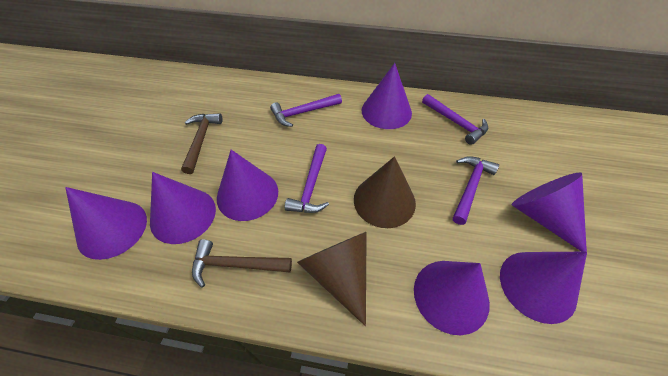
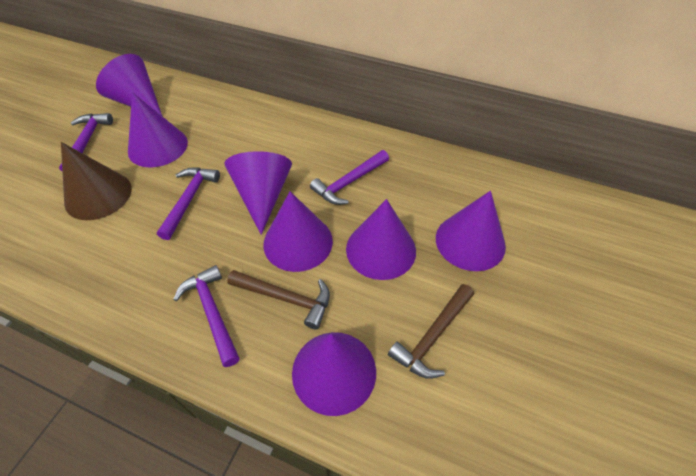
brown cone: 2 -> 1

